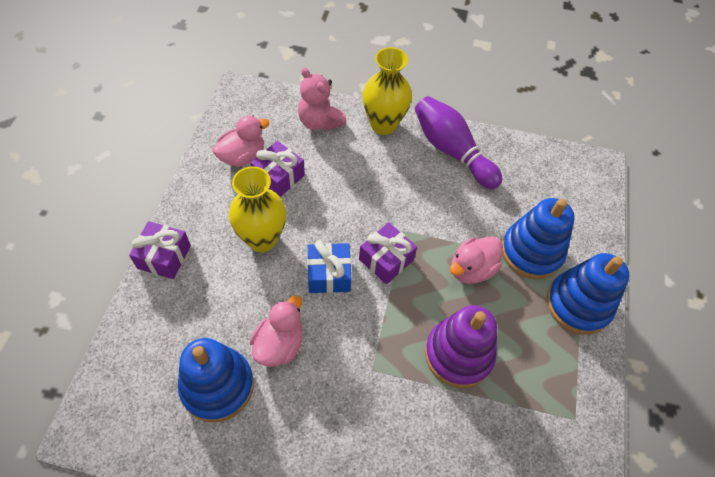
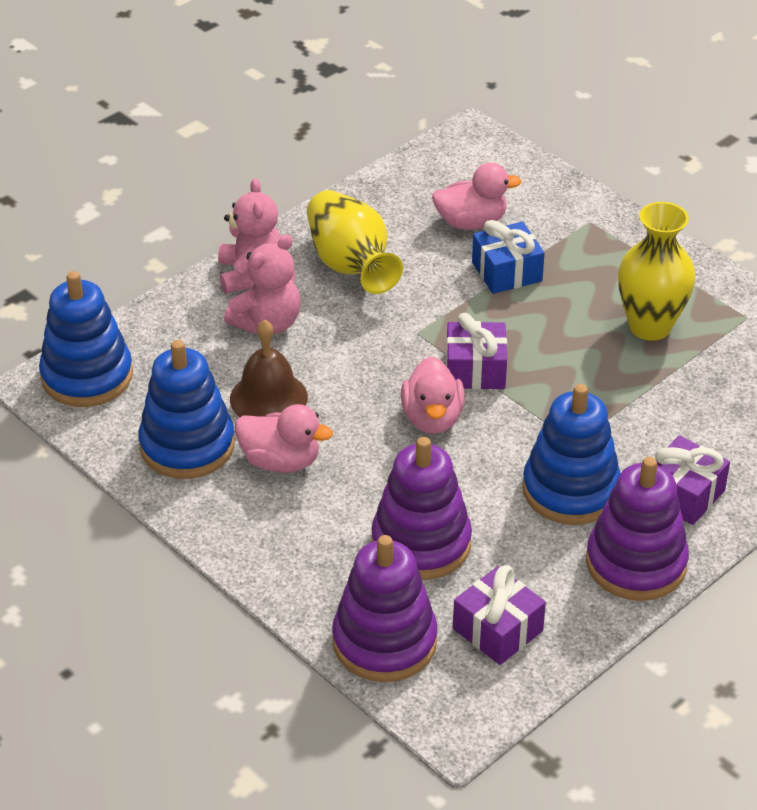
brown bell: 0 -> 1
pink teddy bear: 1 -> 2
purple bowling pin: 1 -> 0
purple stacking toy: 1 -> 3

